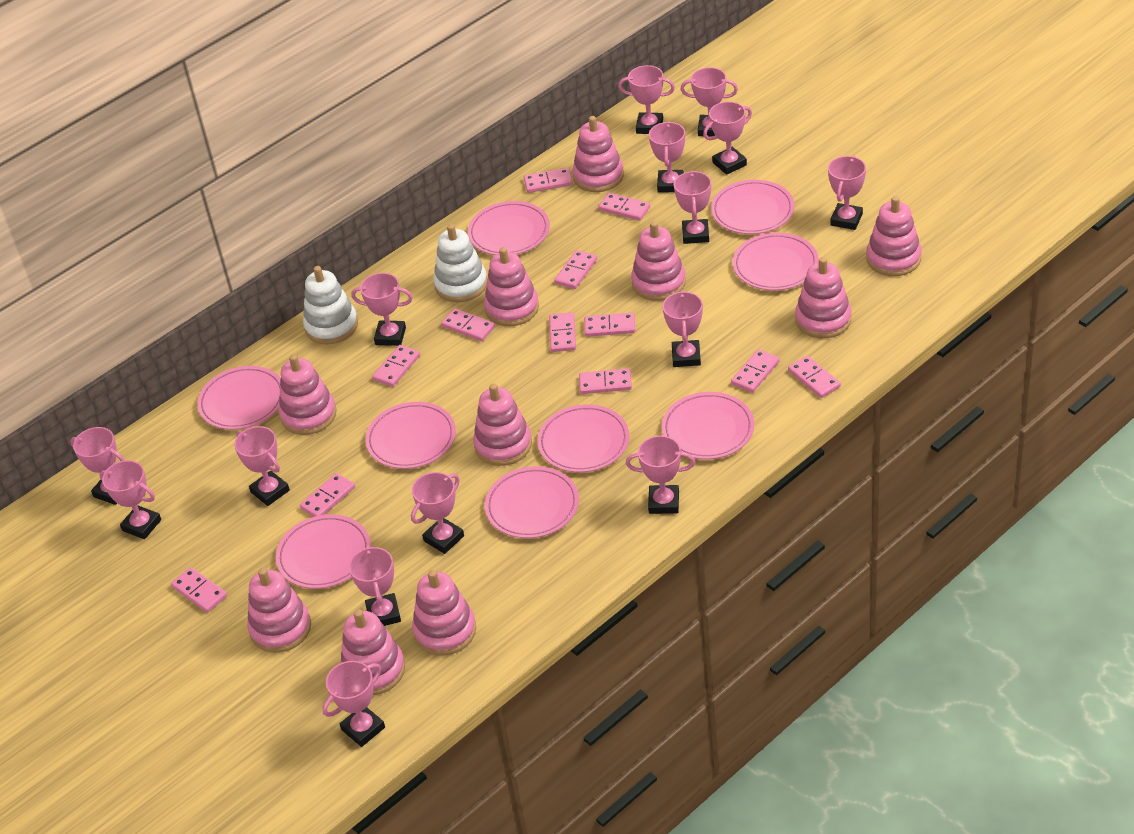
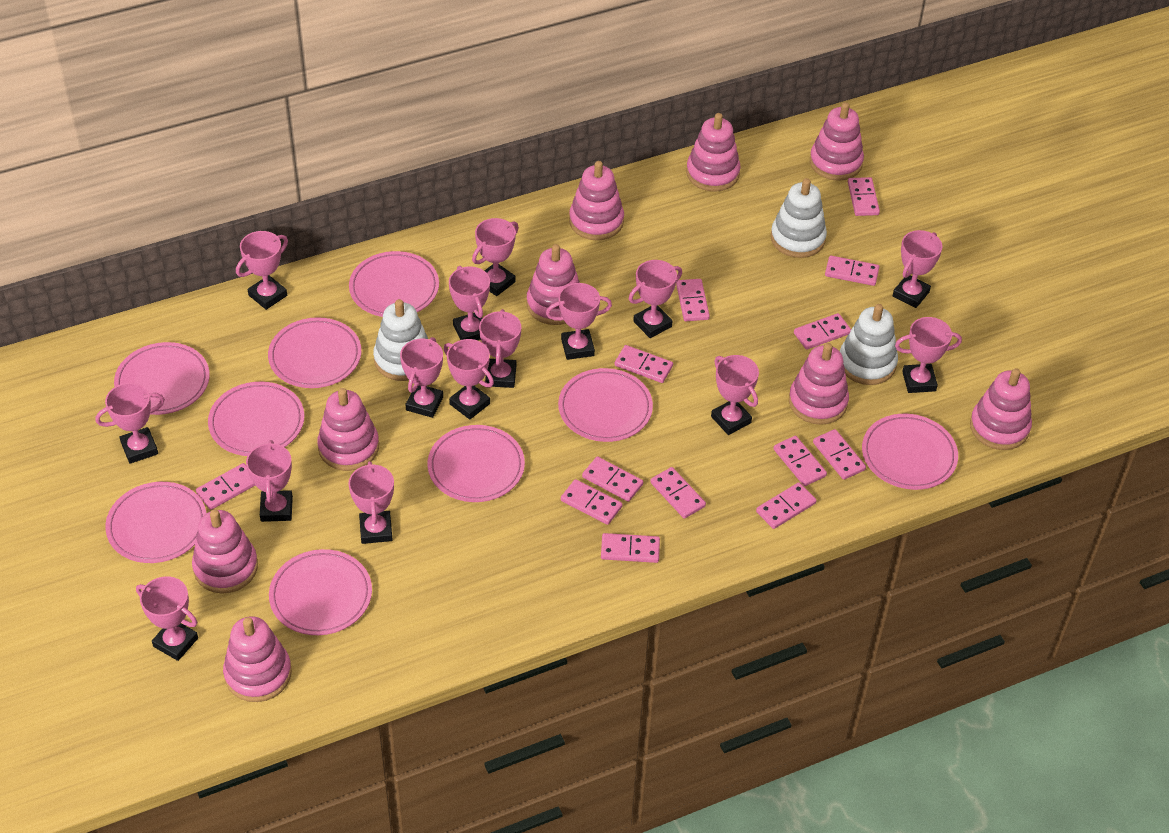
pink domino: 12 -> 13
pink stacking toy: 10 -> 9
white stacking toy: 2 -> 3

